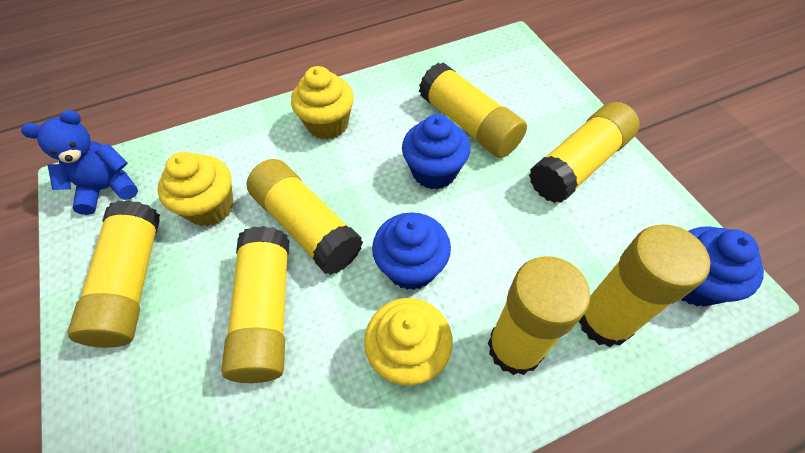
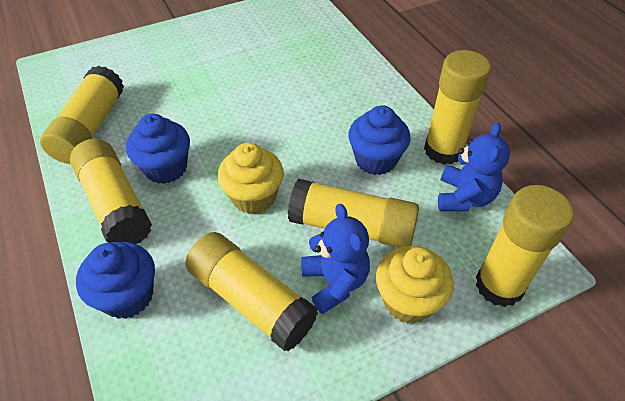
blue teddy bear: 1 -> 2
yellow cupcake: 3 -> 2
yellow glue stick: 7 -> 6

